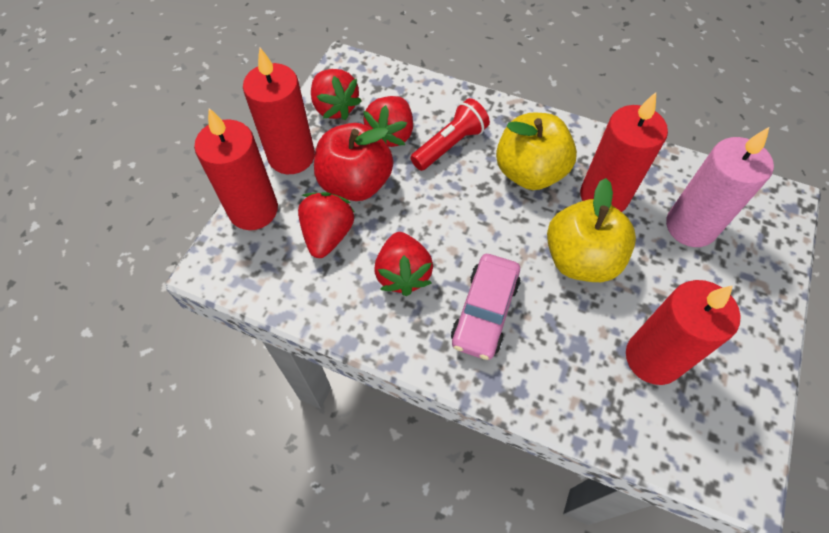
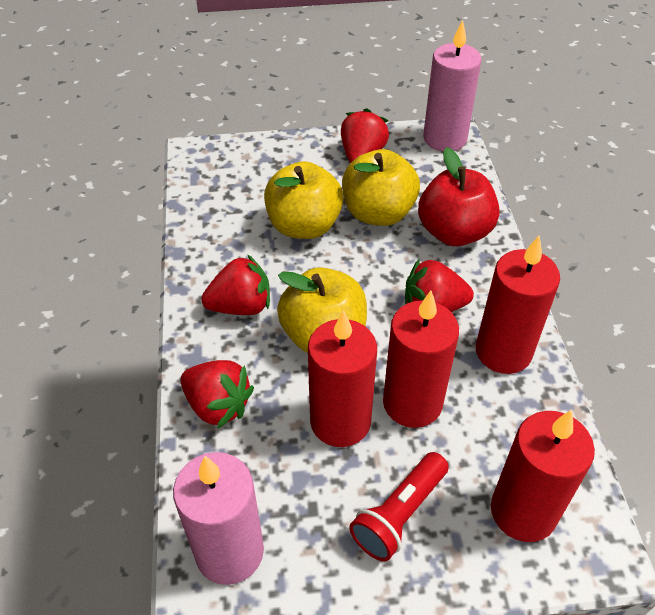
pink candle: 1 -> 2
pink car: 1 -> 0
yellow apple: 2 -> 3

